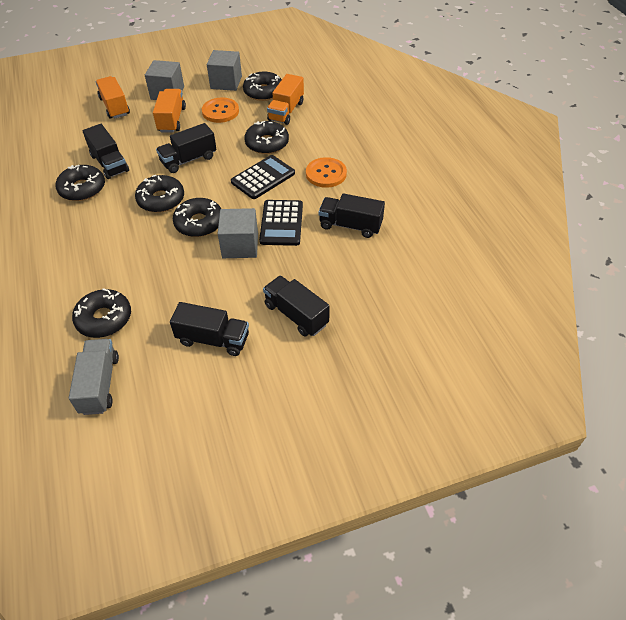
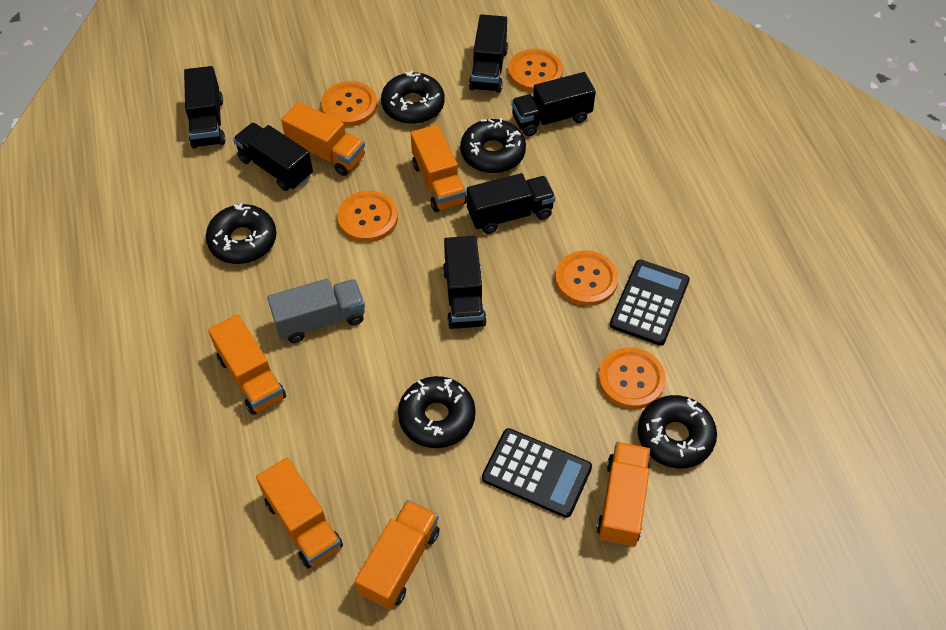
black donut: 6 -> 5
black truck: 5 -> 6
grey cube: 3 -> 0
orange button: 2 -> 5
orange truck: 3 -> 6

